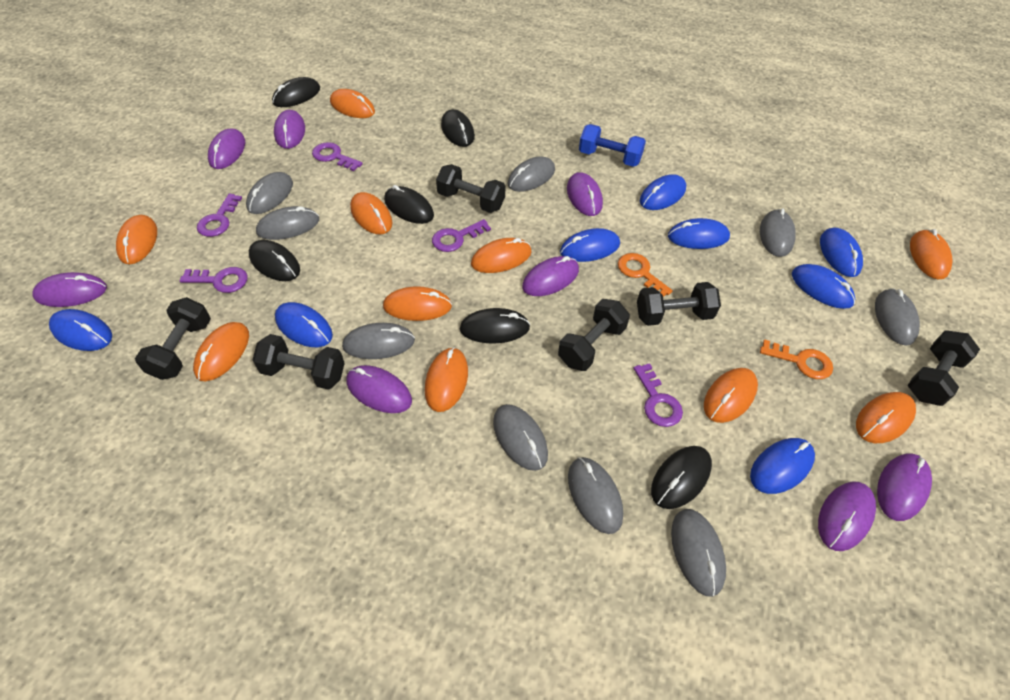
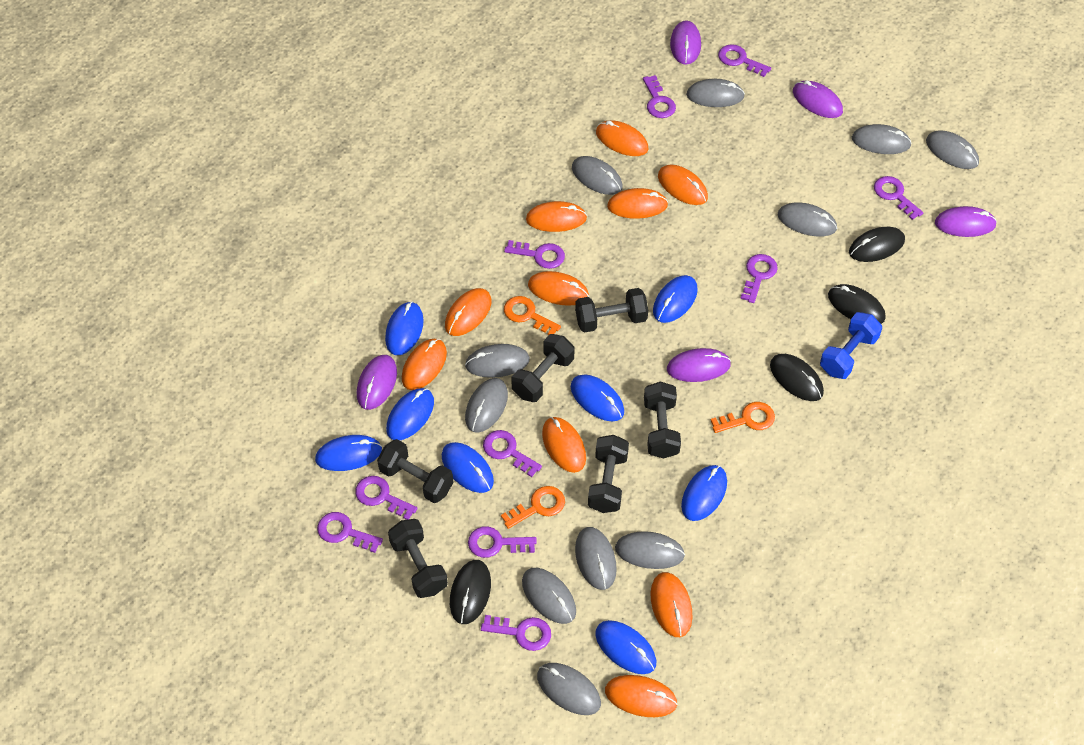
black mouse: 6 -> 4
grey mouse: 9 -> 11
orange key: 2 -> 3
purple key: 5 -> 10
purple mouse: 8 -> 5

